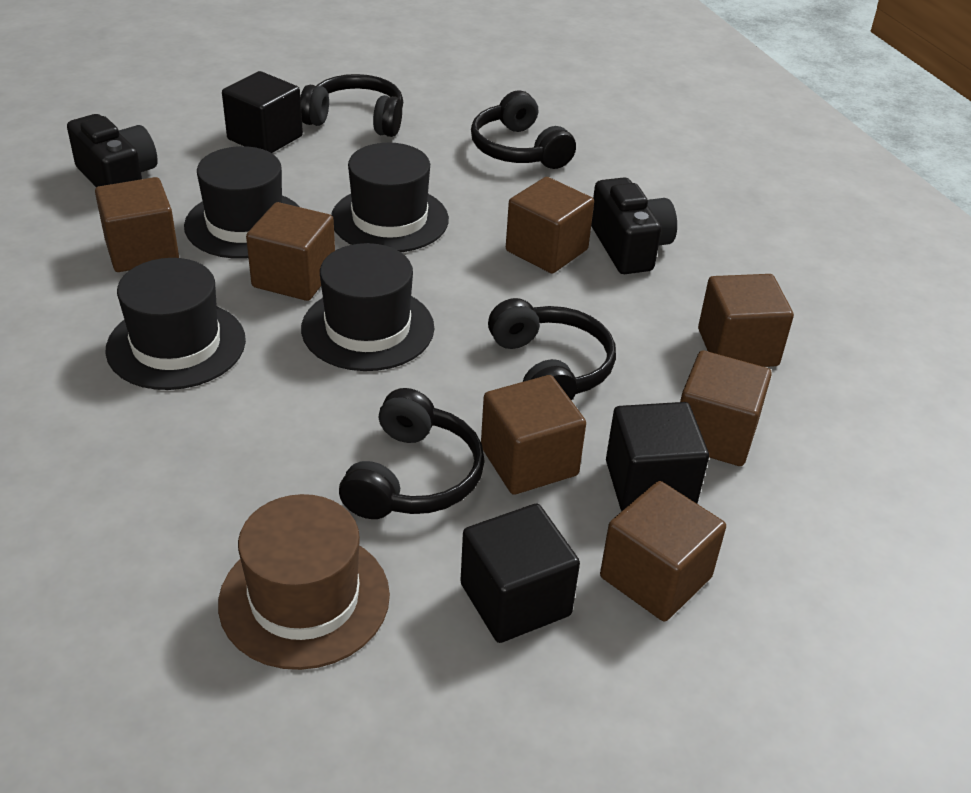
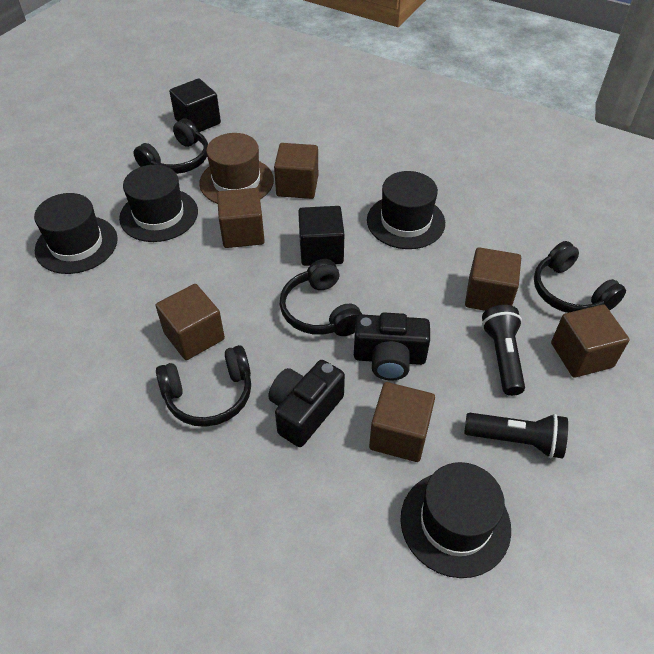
black cube: 3 -> 2
black flashlight: 0 -> 2
brown cube: 7 -> 6

